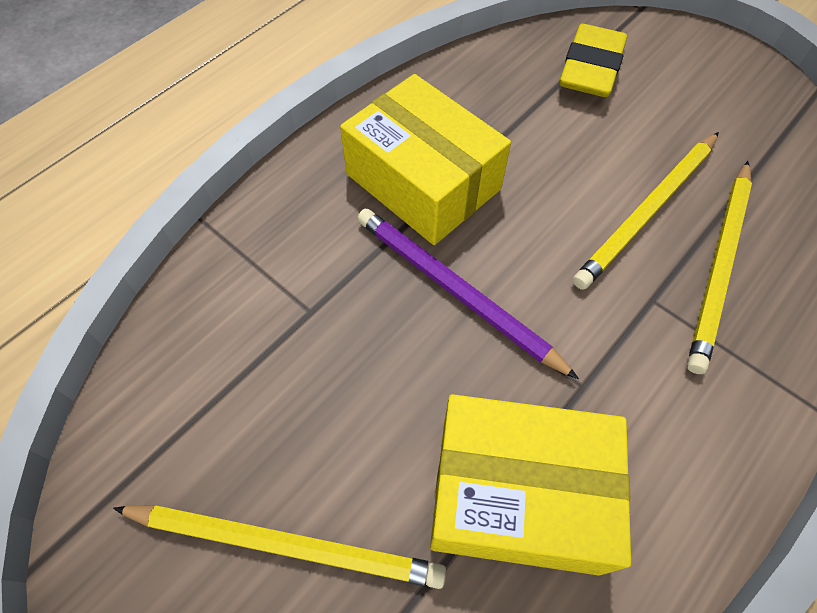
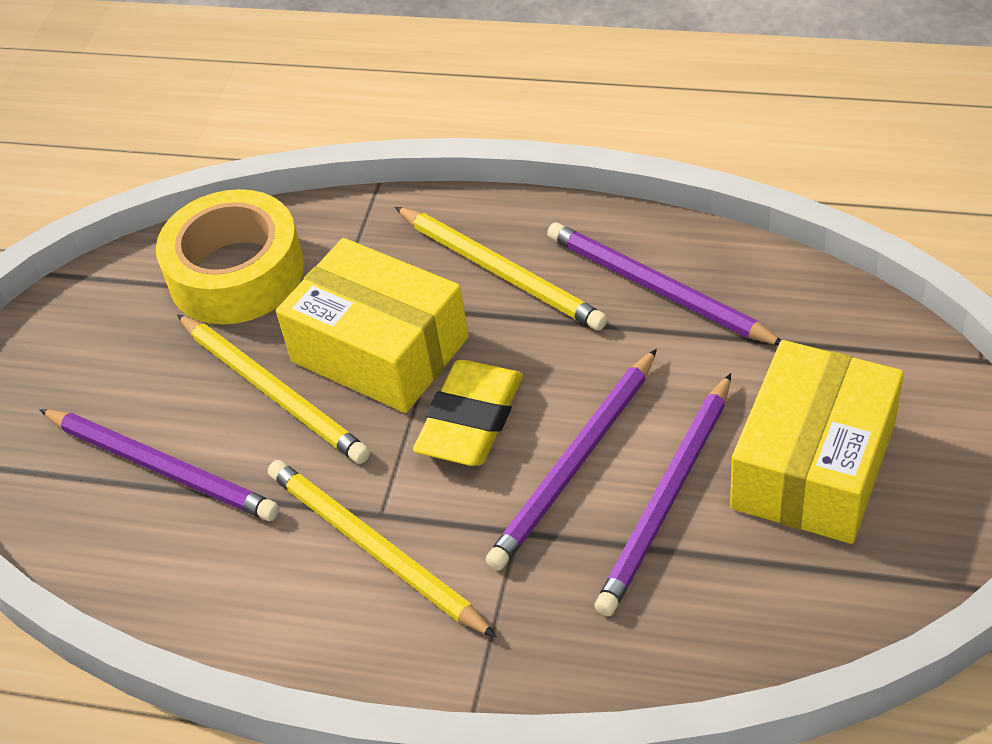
purple pencil: 1 -> 4
yellow tape: 0 -> 1

